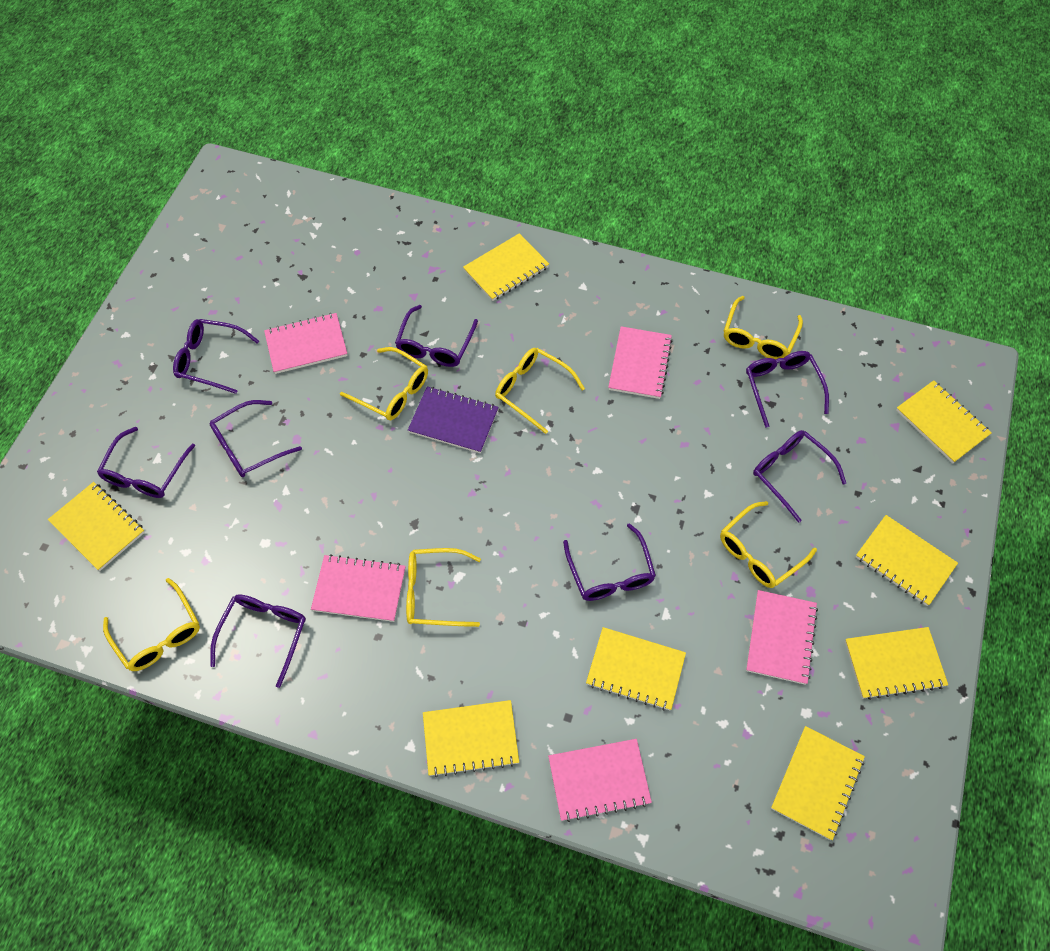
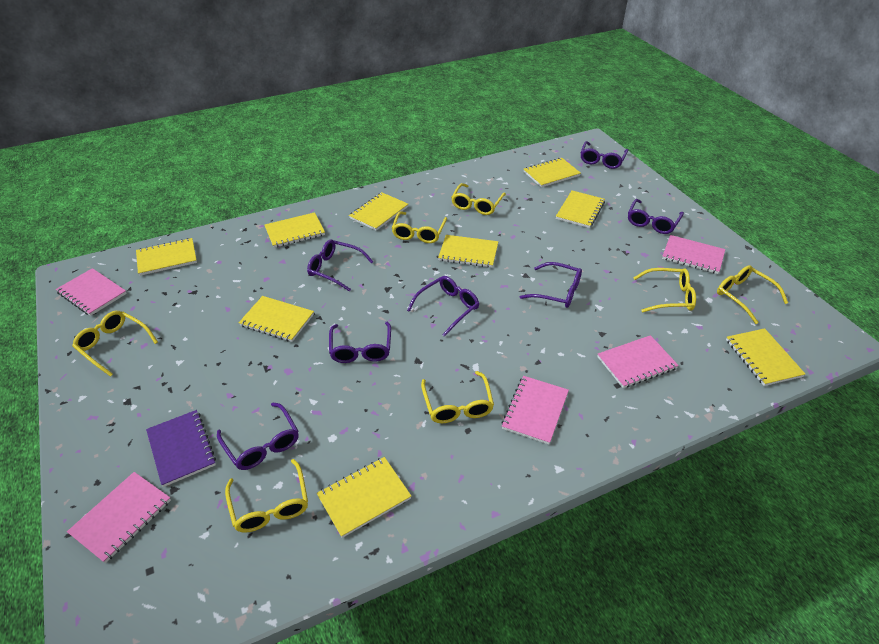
purple glasses: 8 -> 7
yellow glasses: 6 -> 7
yellow notebook: 8 -> 9

